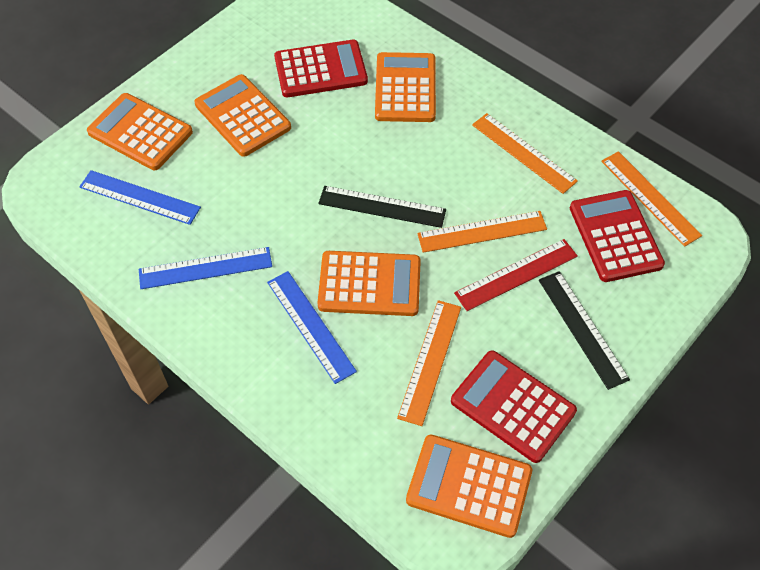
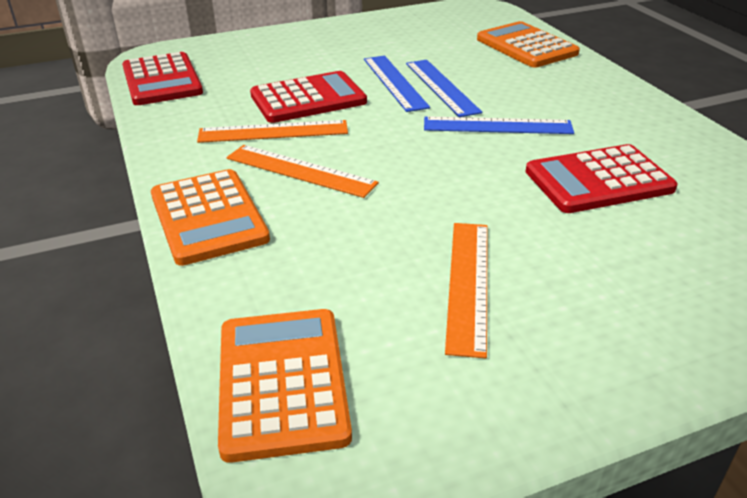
black ruler: 2 -> 0
orange calculator: 5 -> 3
orange ruler: 4 -> 3
red ruler: 1 -> 0

